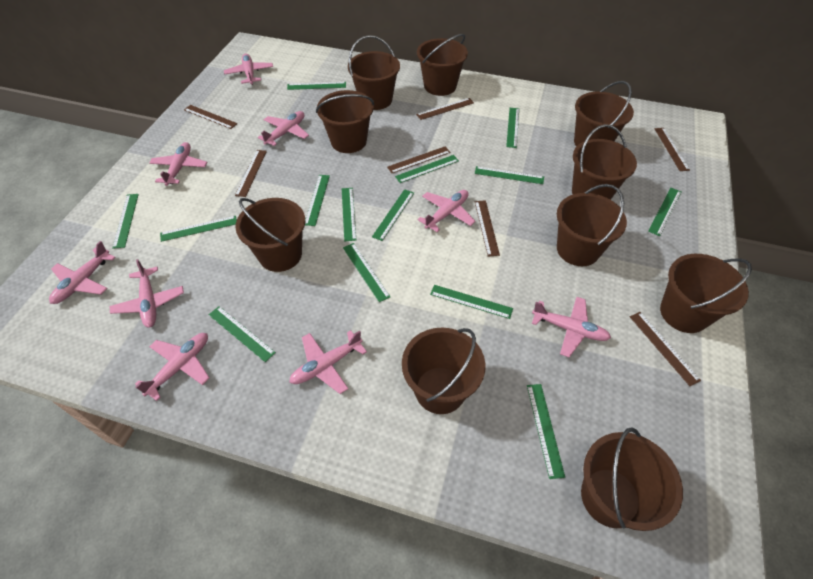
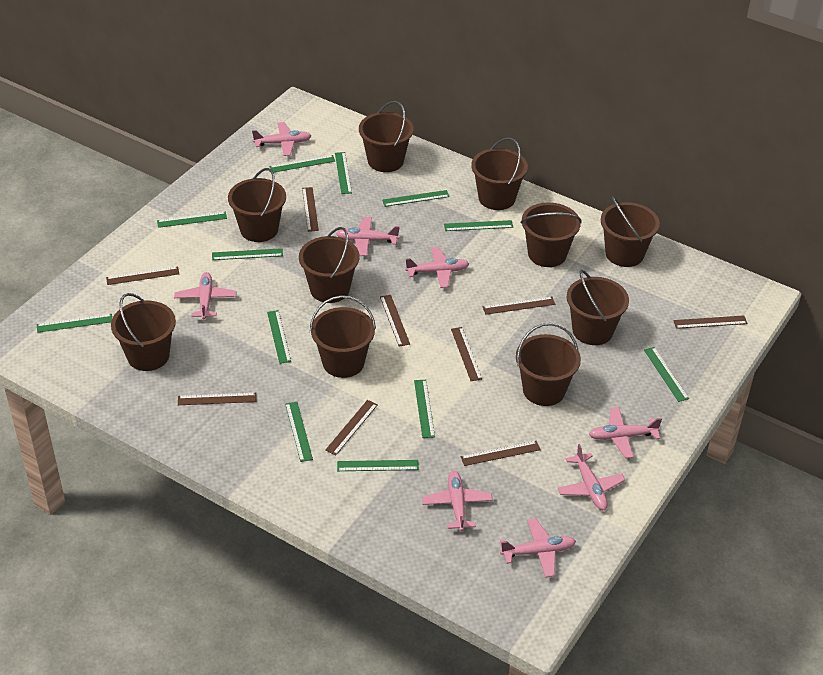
brown ruler: 7 -> 9
green ruler: 14 -> 12
pink plane: 9 -> 8

